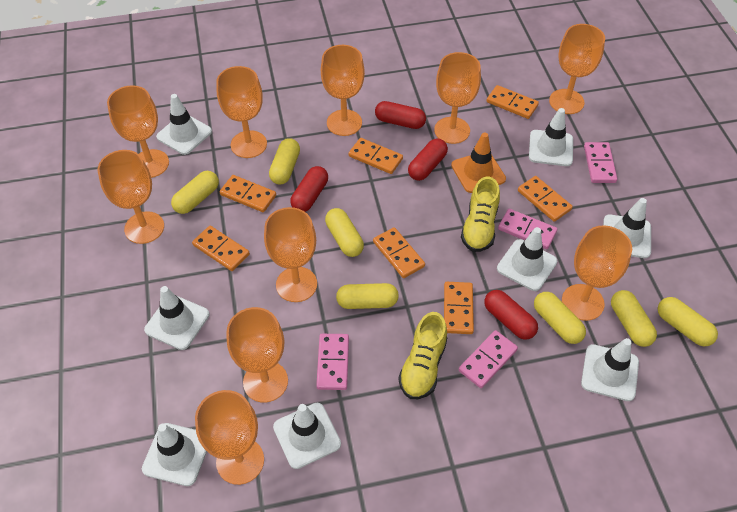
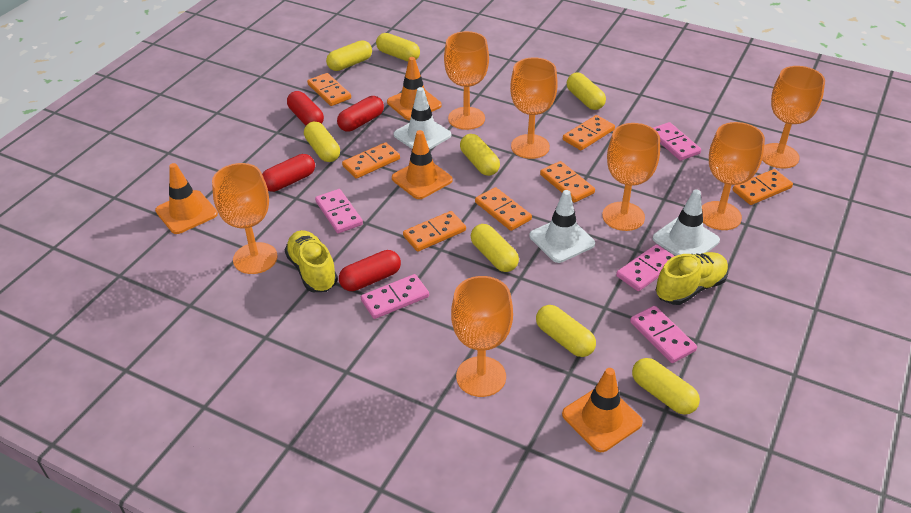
orange goblet: 10 -> 7
orange traffic cone: 1 -> 4
pink domino: 4 -> 5
white traffic cone: 8 -> 3
yellow capsule: 7 -> 8

